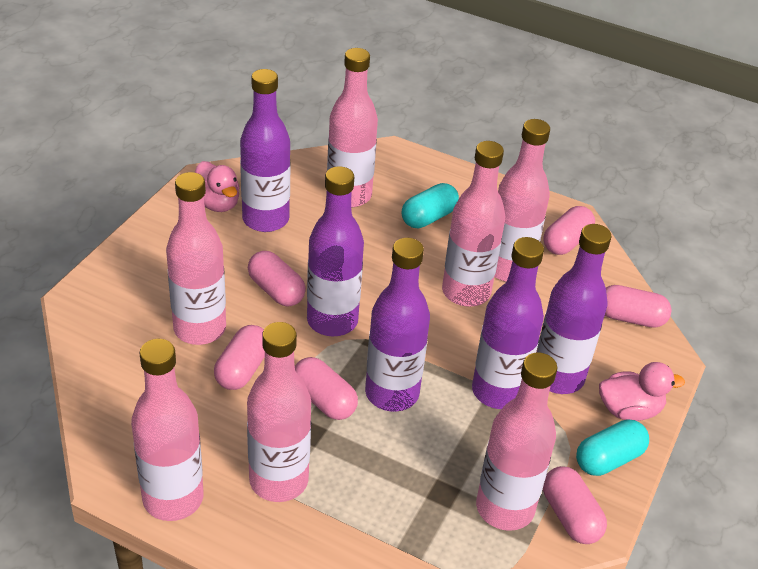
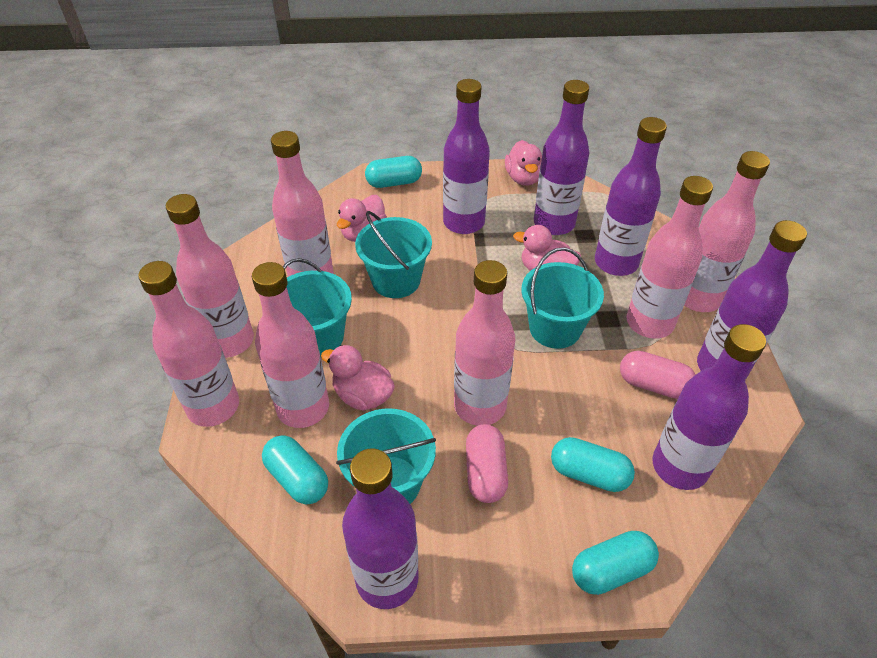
pink capsule: 6 -> 2
pink duck: 2 -> 4
purple bottle: 5 -> 6
turquoise bucket: 0 -> 4
turquoise capsule: 2 -> 4

